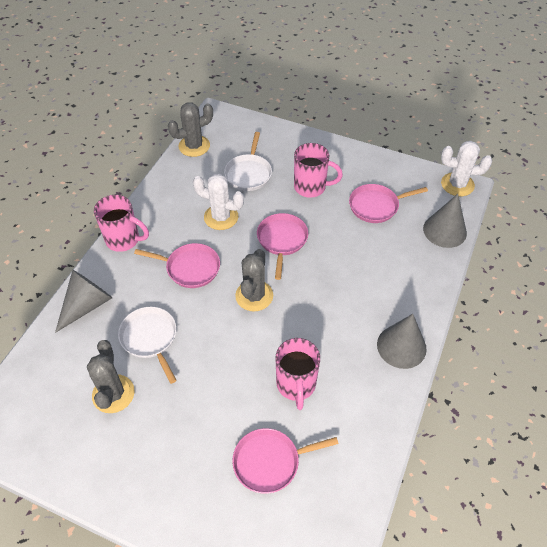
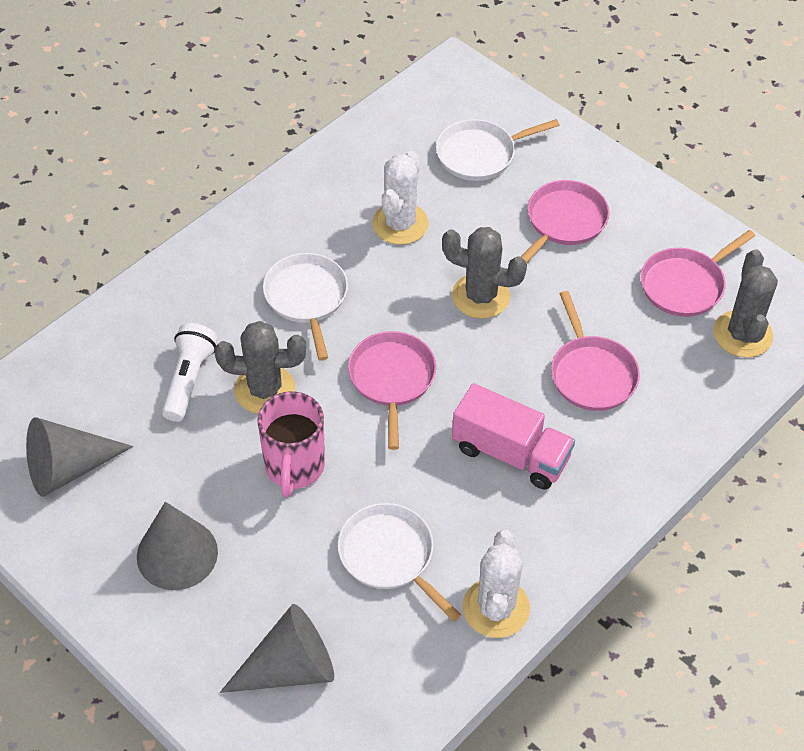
pink mug: 3 -> 1
pink truck: 0 -> 1
white flashlight: 0 -> 1
white pan: 2 -> 3

